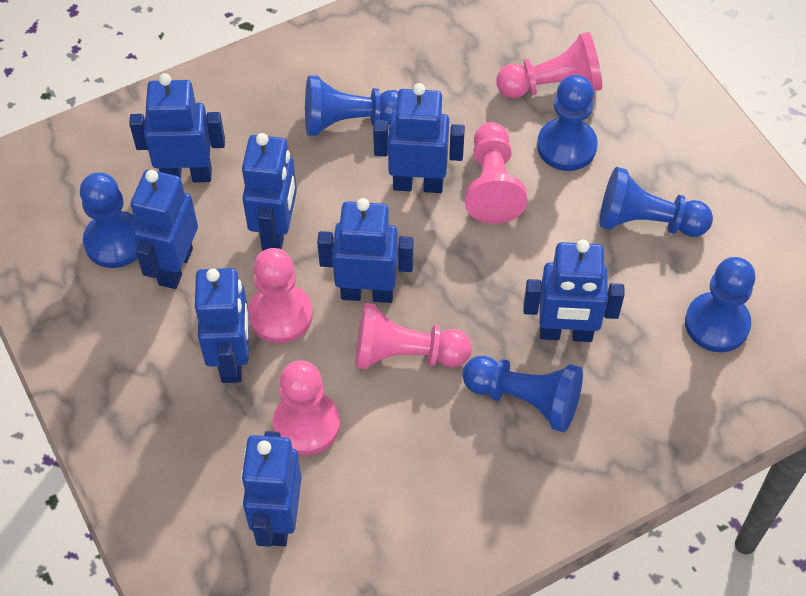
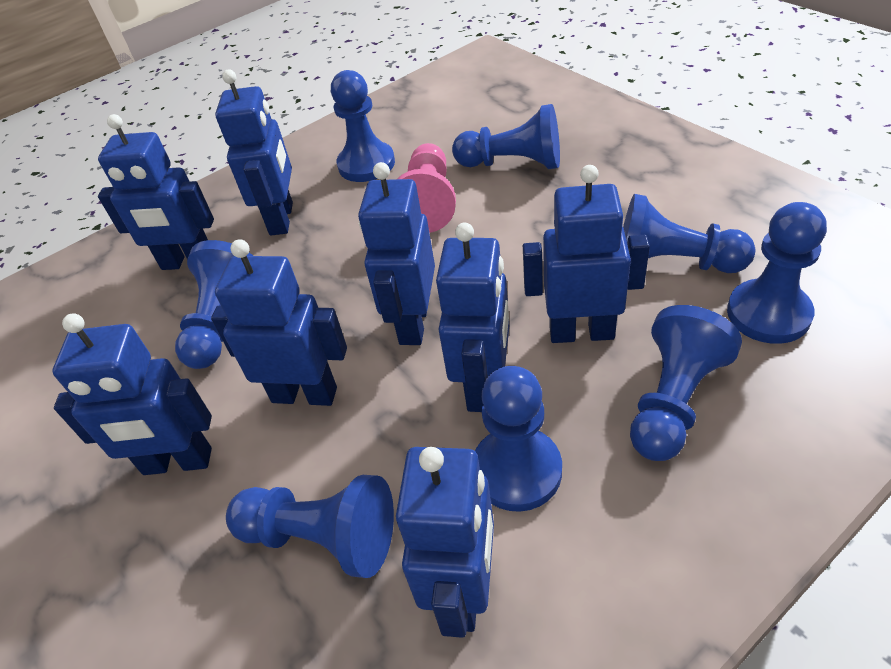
blue pawn: 6 -> 8
pink pawn: 5 -> 1

